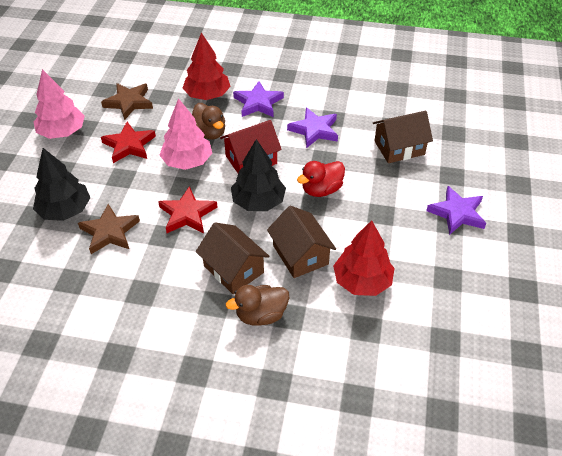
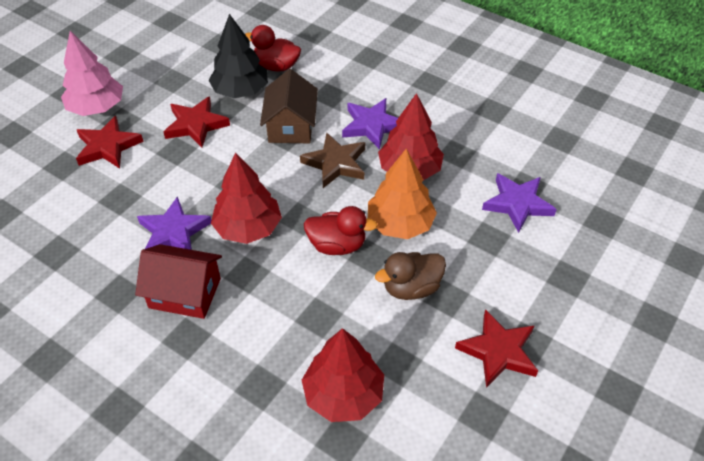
black tree: 2 -> 1
brown duck: 2 -> 1
brown house: 3 -> 1
brown star: 2 -> 1
orange tree: 0 -> 1
pink tree: 2 -> 1
red duck: 1 -> 2
red star: 2 -> 3
red tree: 2 -> 3

